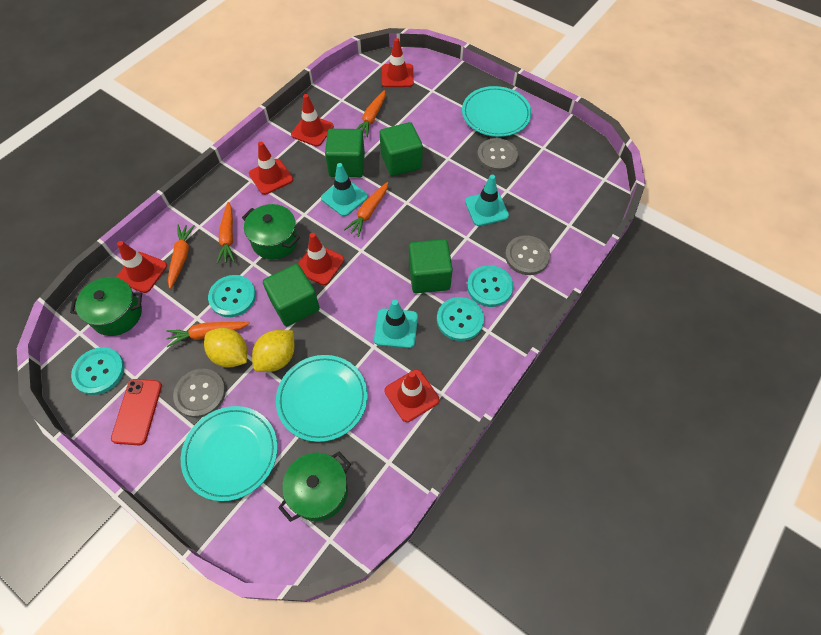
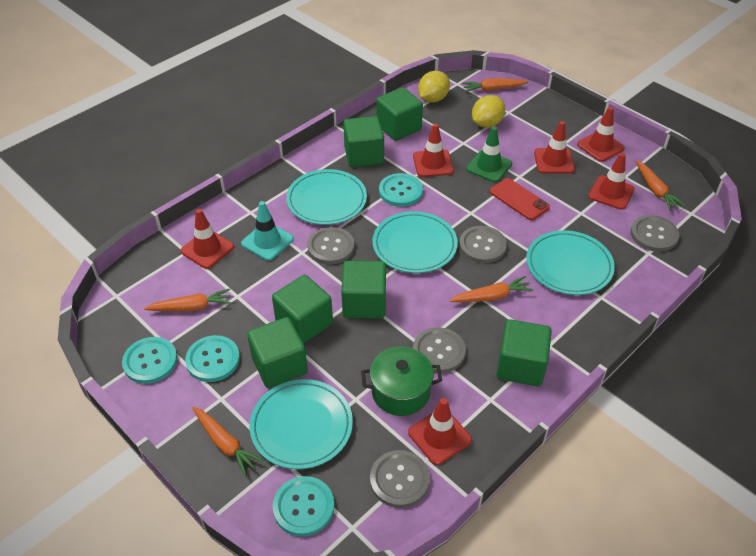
green cube: 4 -> 6
green pot: 3 -> 1
green traffic cone: 0 -> 1
grey button: 3 -> 5
turquoise plate: 3 -> 4
turquoise traffic cone: 3 -> 1

